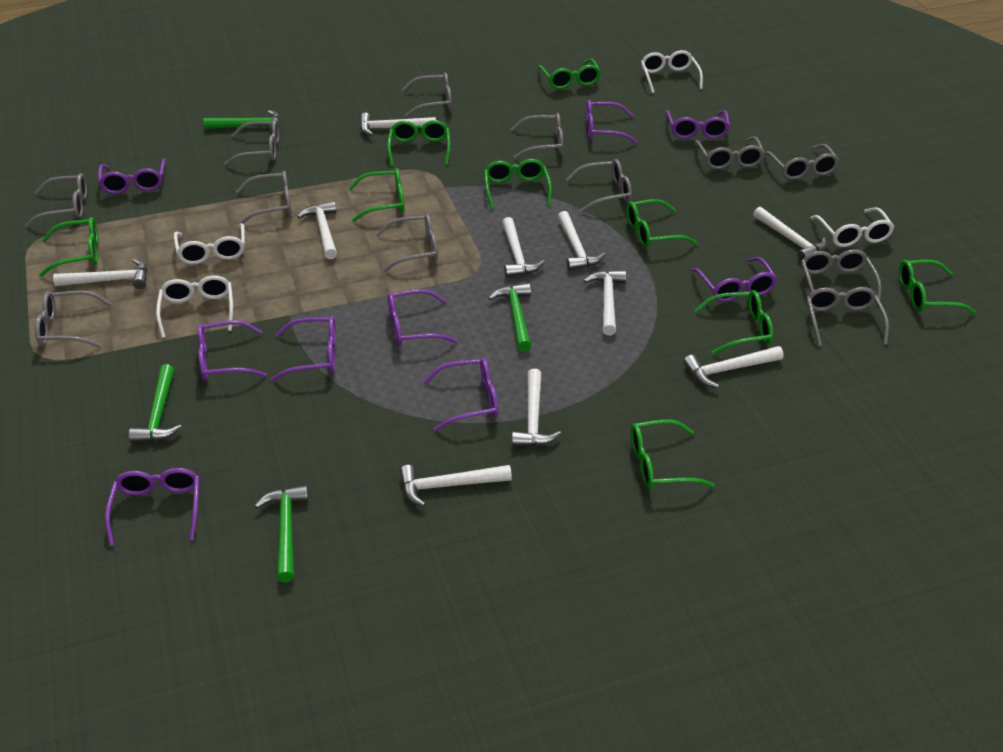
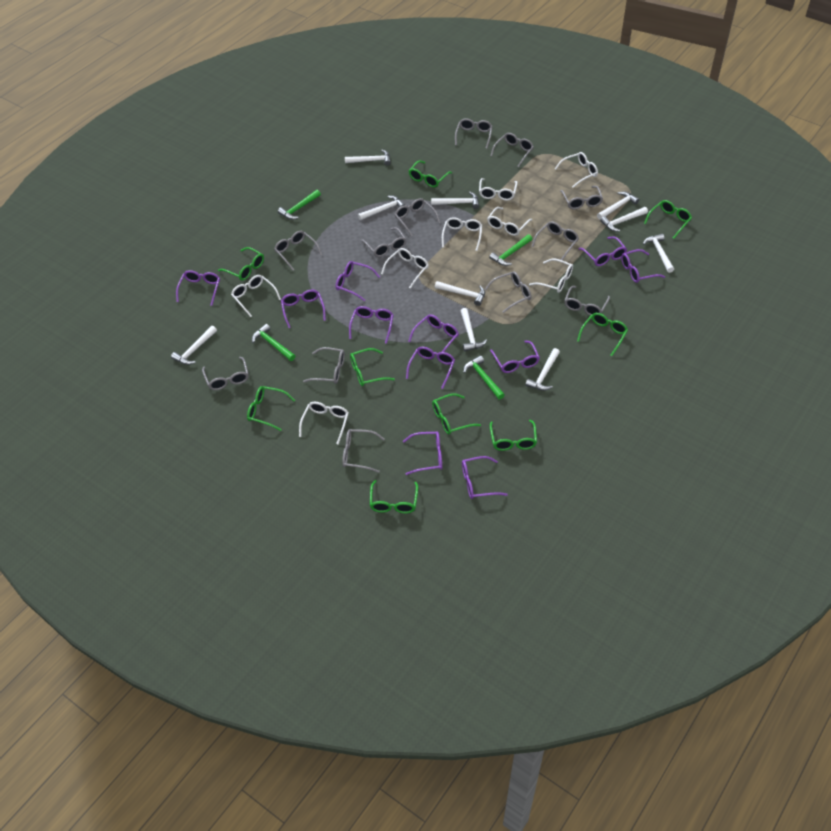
purple glasses: 9 -> 11
white glasses: 4 -> 8

